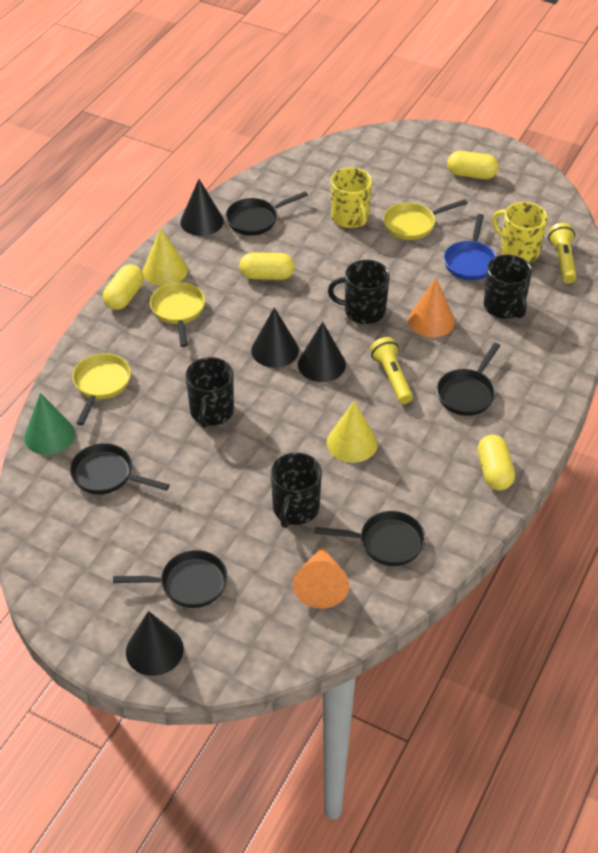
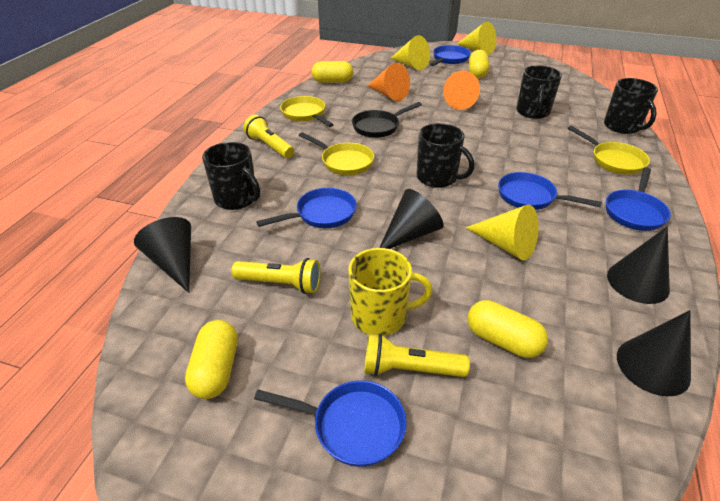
black pan: 5 -> 1
blue pan: 1 -> 5
green cone: 1 -> 0
yellow cone: 2 -> 3
yellow flashlight: 2 -> 3
yellow mug: 2 -> 1

